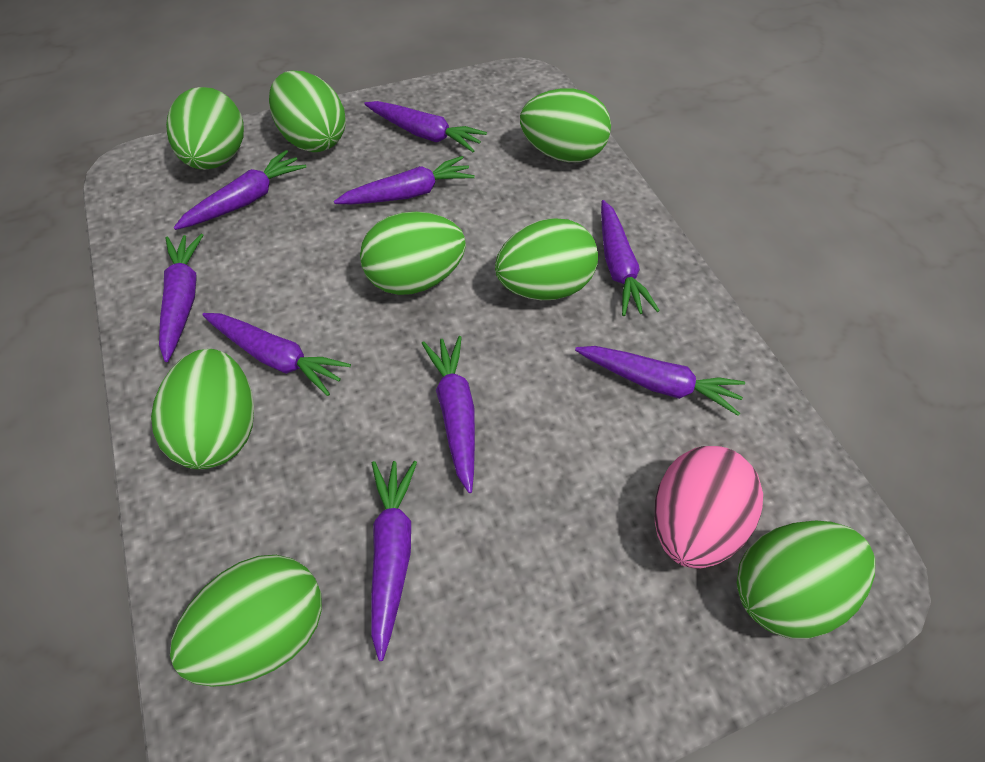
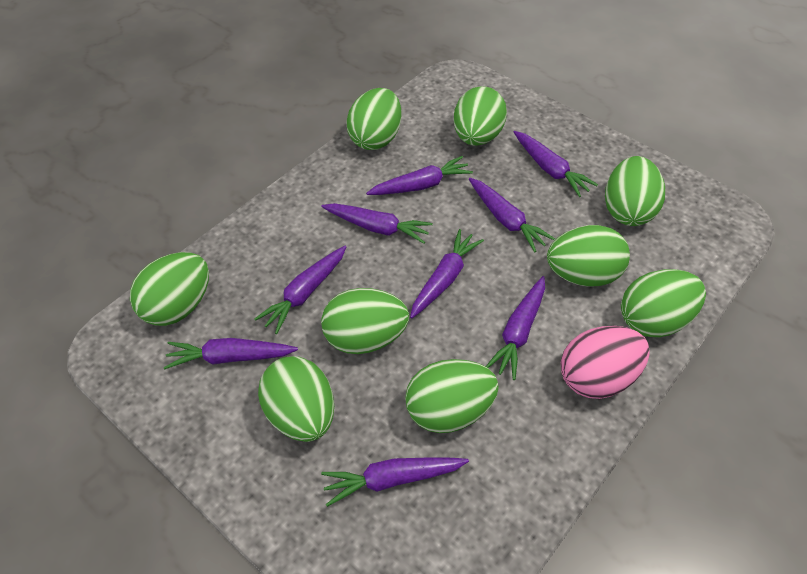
green egg: 8 -> 9

